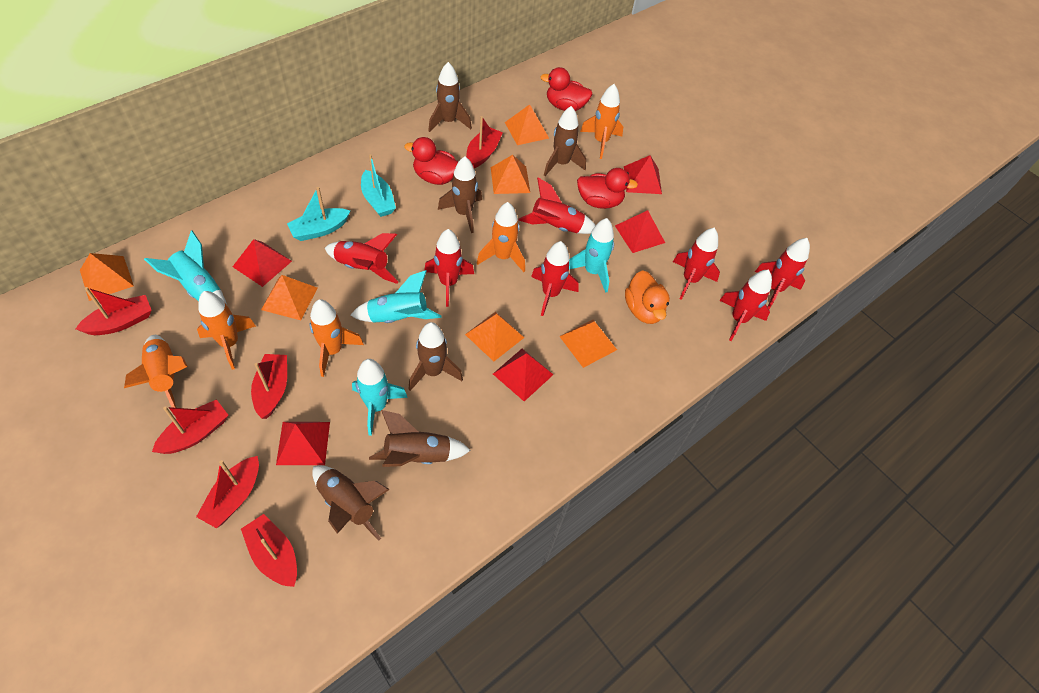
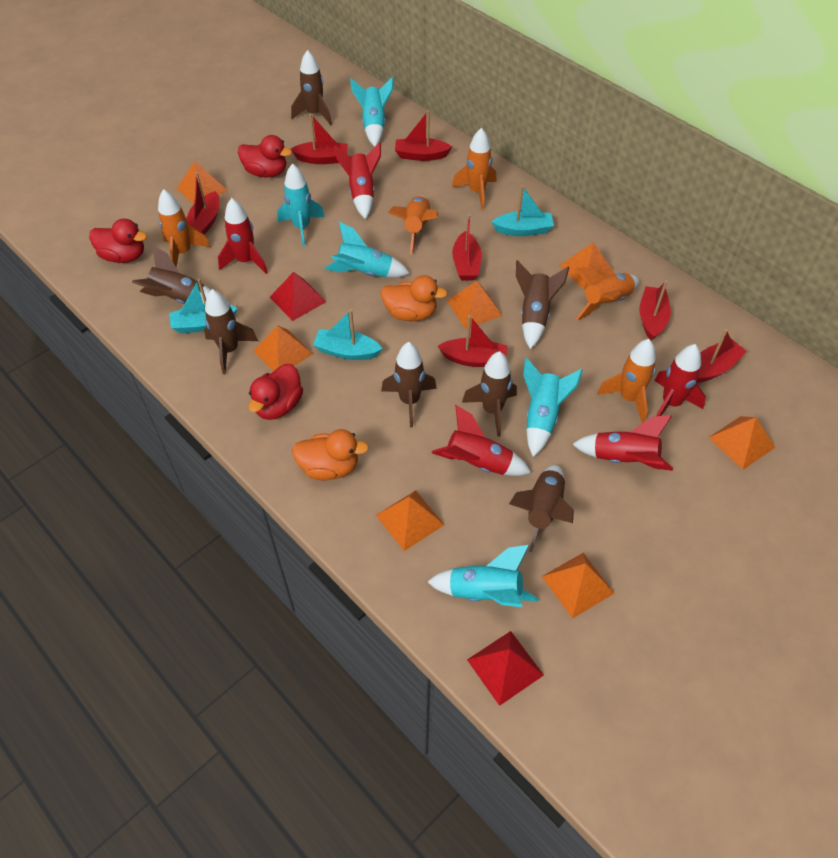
brown rocket: 6 -> 7
orange duck: 1 -> 2
orange pyramid: 6 -> 7
red boat: 6 -> 7
red pyramid: 5 -> 2
red rocket: 7 -> 5
turquoise boat: 2 -> 3
turquoise rocket: 4 -> 5

